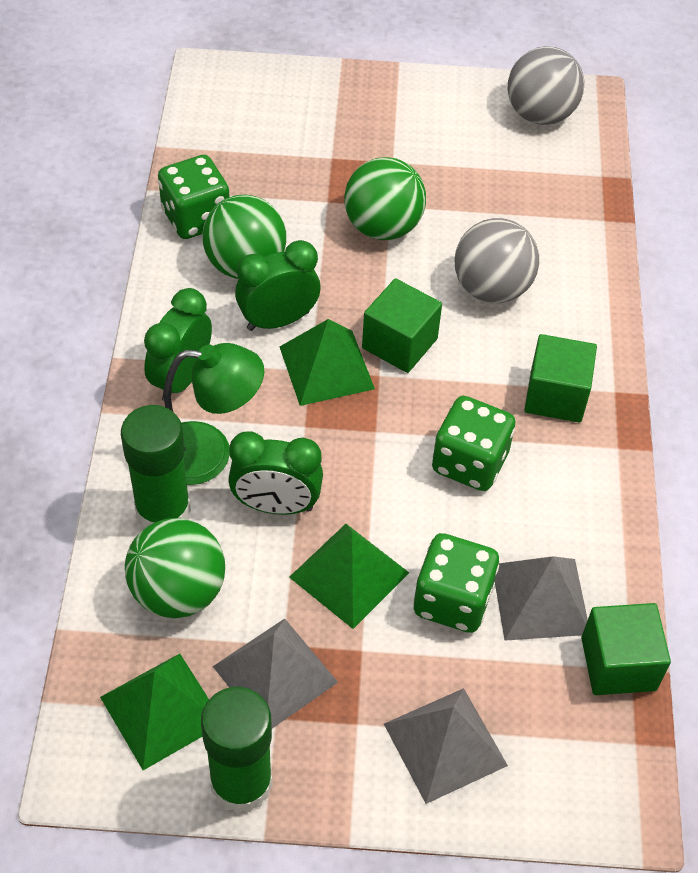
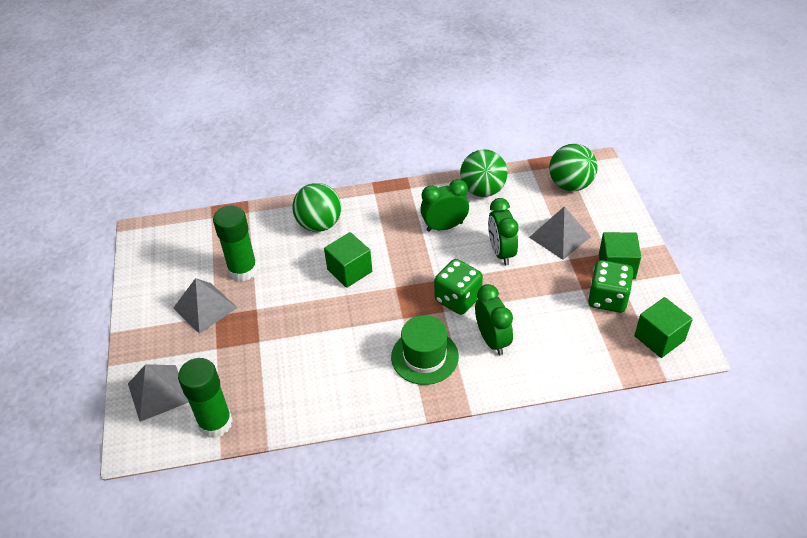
green dice: 3 -> 2
green hat: 0 -> 1
green lamp: 1 -> 0
green pyramid: 3 -> 0
grey ball: 2 -> 0

